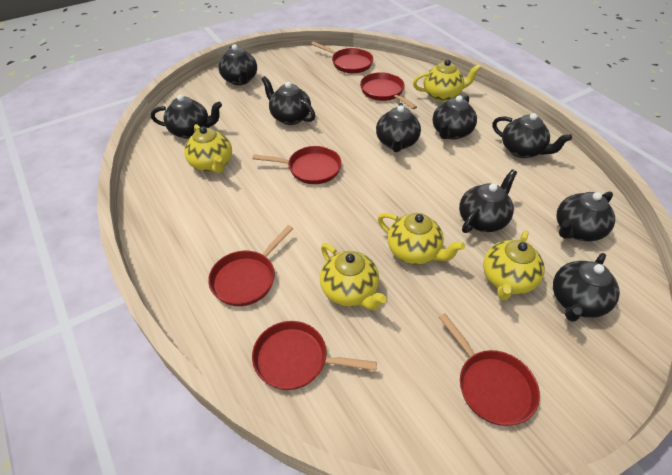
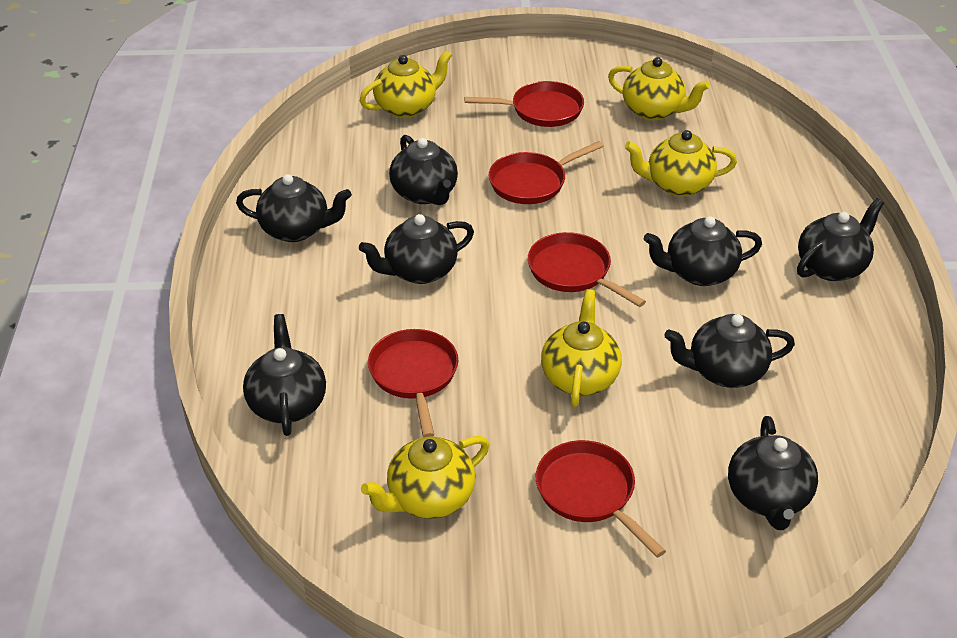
black teapot: 9 -> 8
red pan: 6 -> 5

